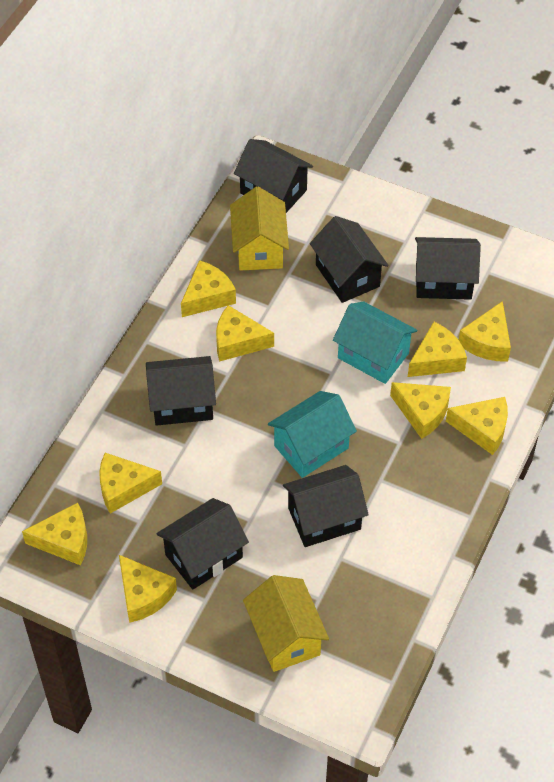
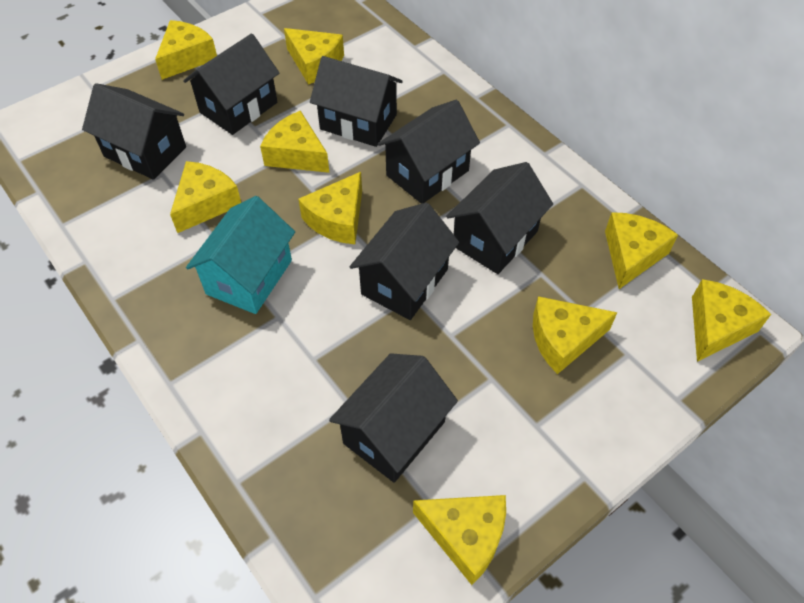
black house: 6 -> 7
turquoise house: 2 -> 1
yellow house: 2 -> 0

